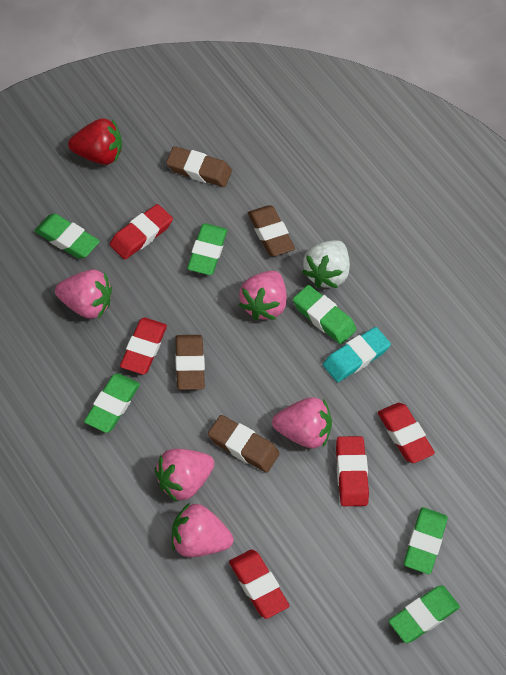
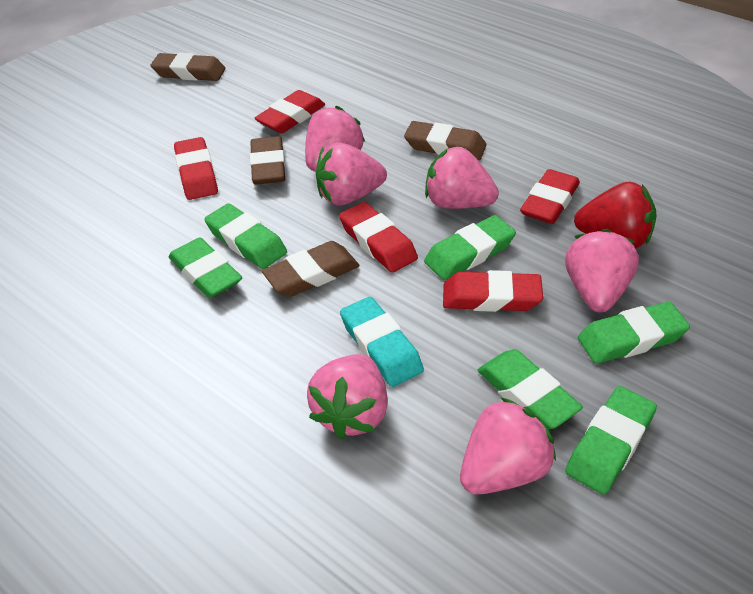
pink strawberry: 5 -> 6
white strawberry: 1 -> 0

